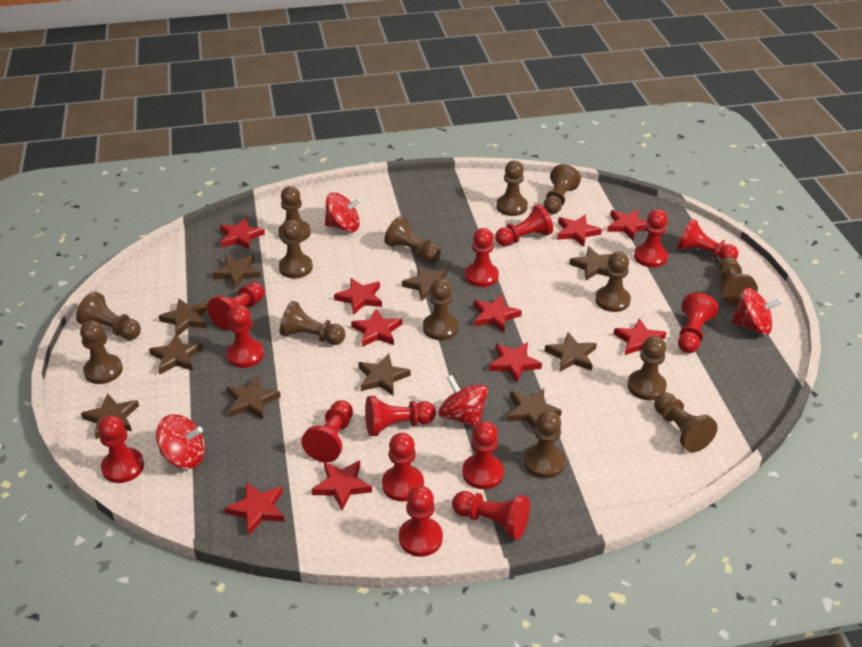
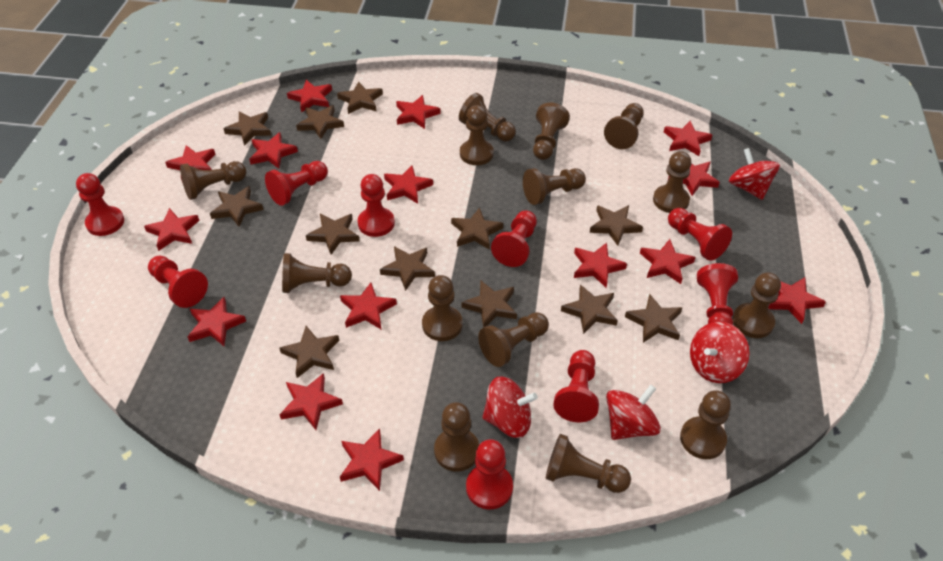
brown star: 10 -> 12
red pawn: 14 -> 9
red star: 10 -> 15

